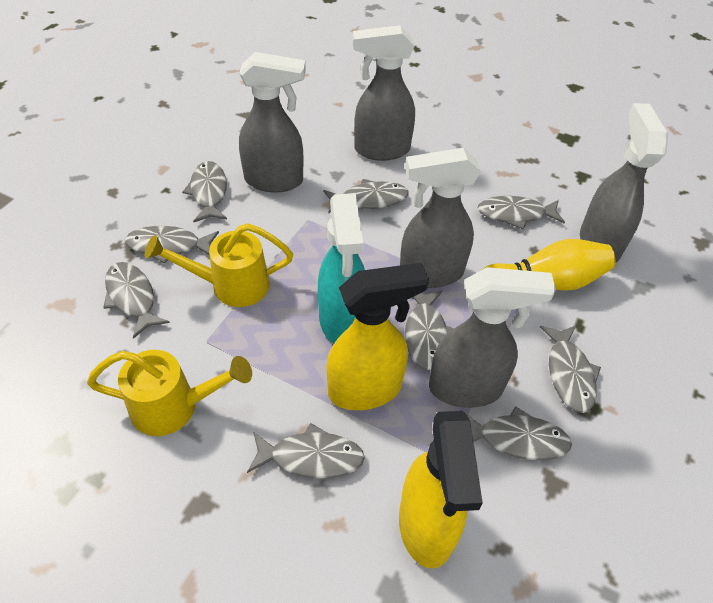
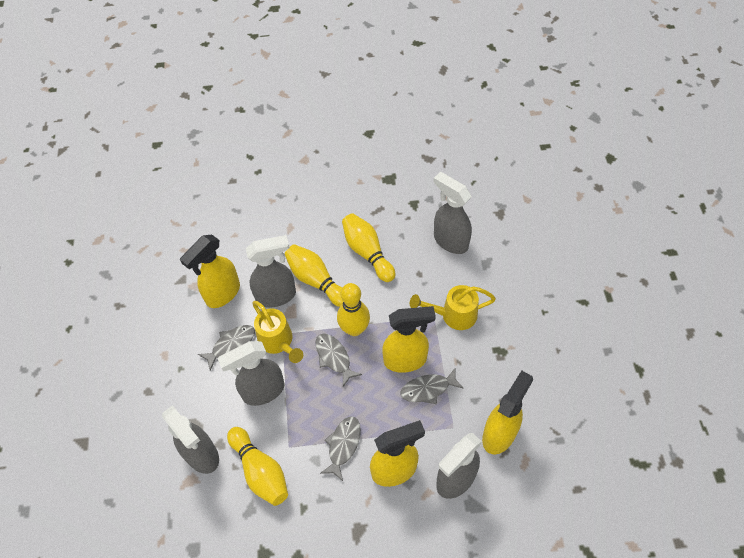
grey fish: 9 -> 4
turquoise spray bottle: 1 -> 0
yellow bowling pin: 1 -> 4
yellow spray bottle: 2 -> 4

